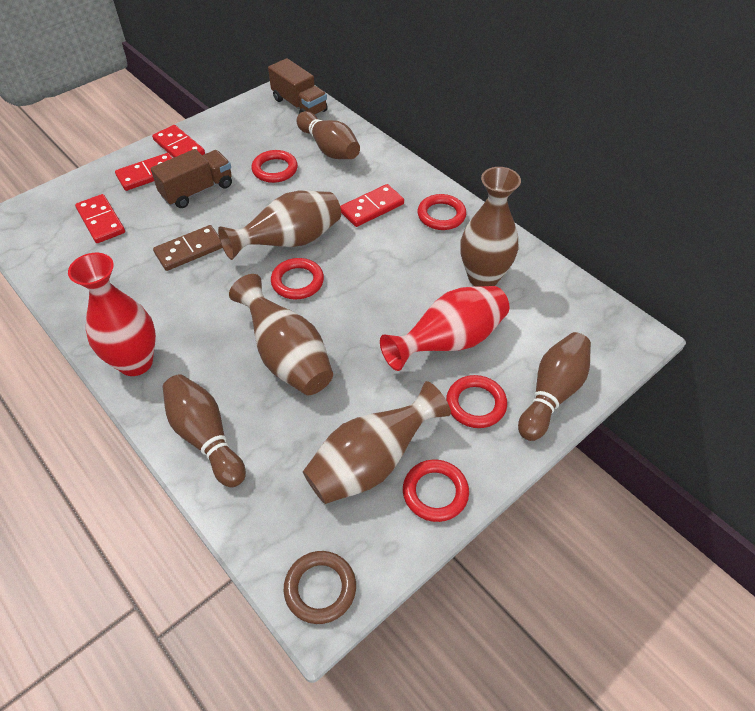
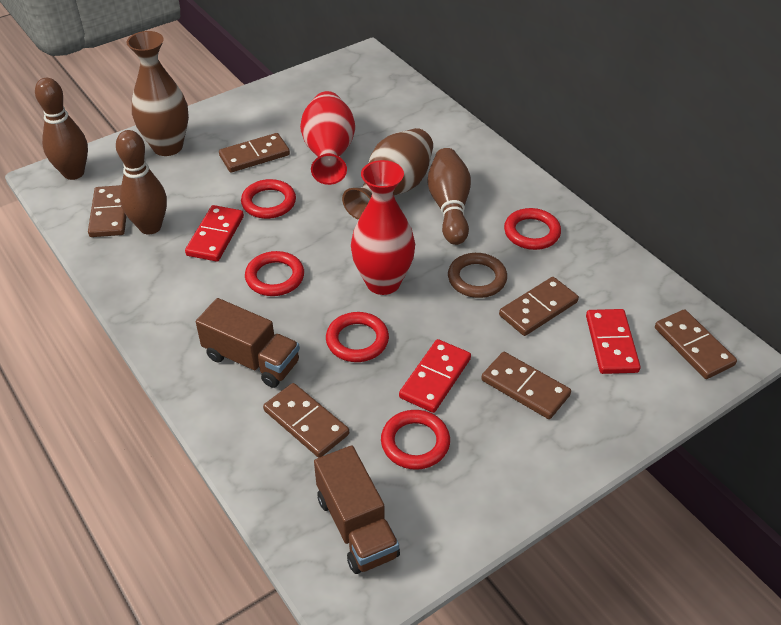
brown domino: 1 -> 6
brown vase: 4 -> 2
red domino: 4 -> 3

